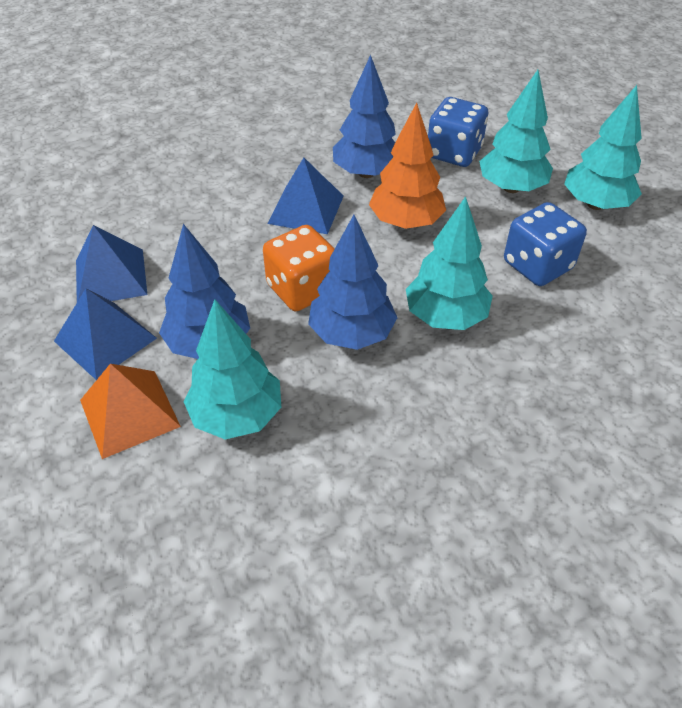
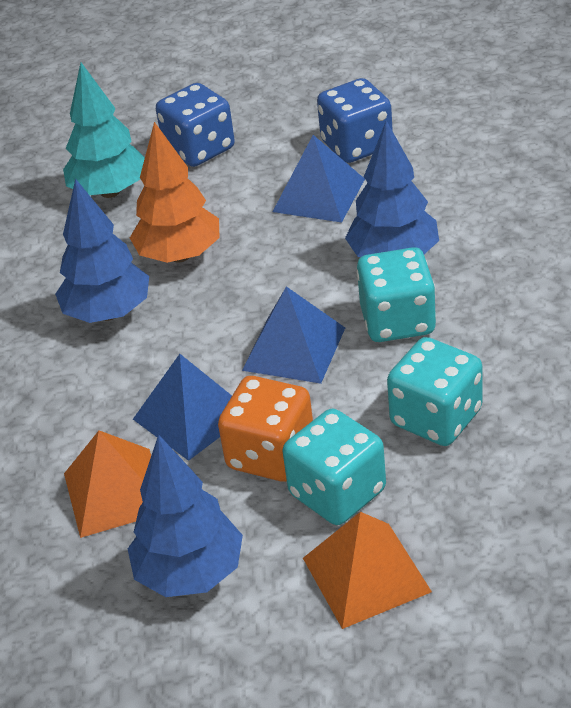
orange pyramid: 1 -> 2
turquoise dice: 0 -> 3
turquoise tree: 4 -> 1

